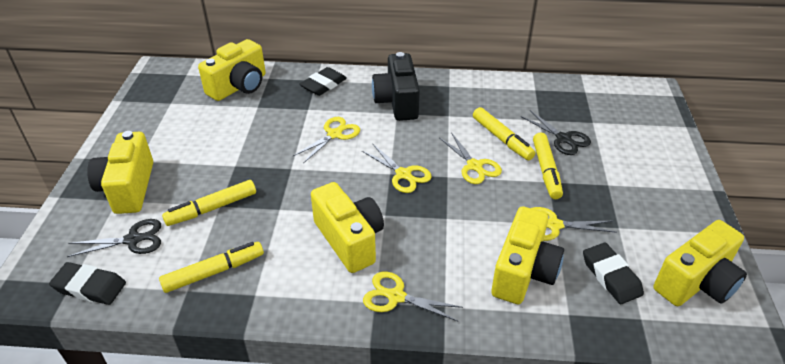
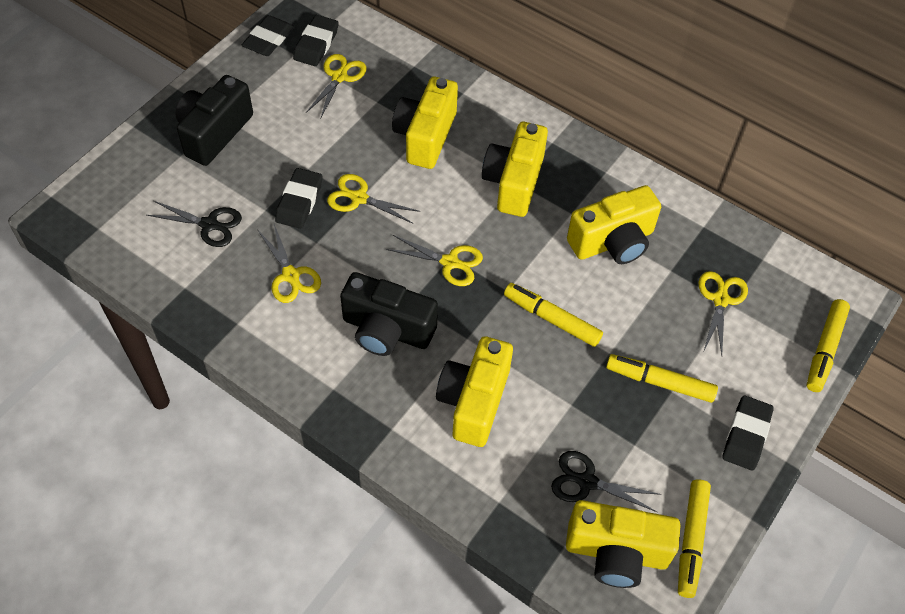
black camera: 1 -> 2
black eraser: 3 -> 4

